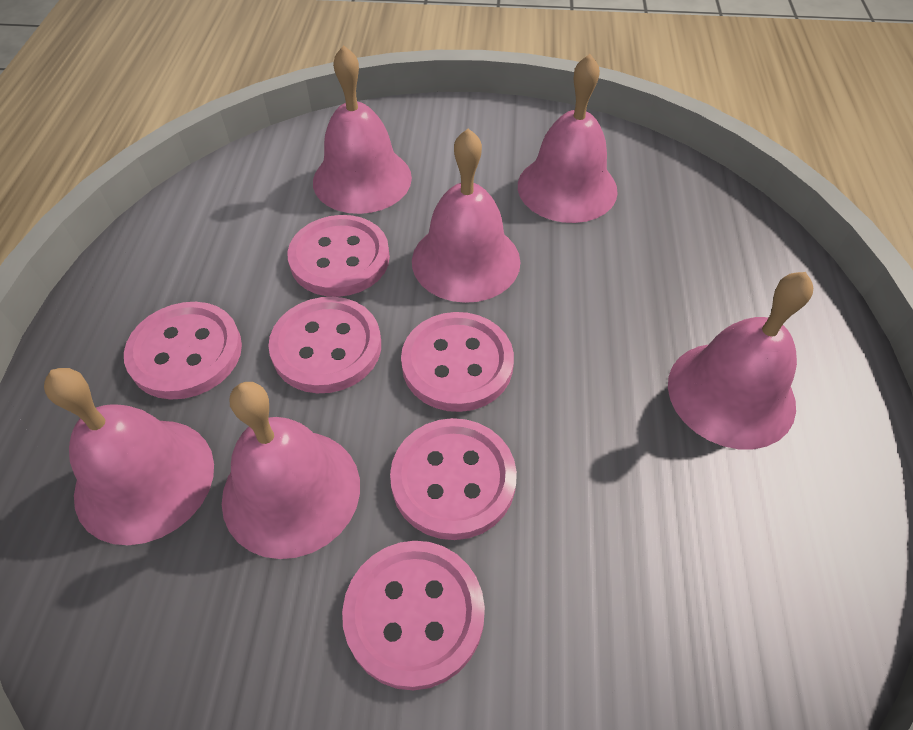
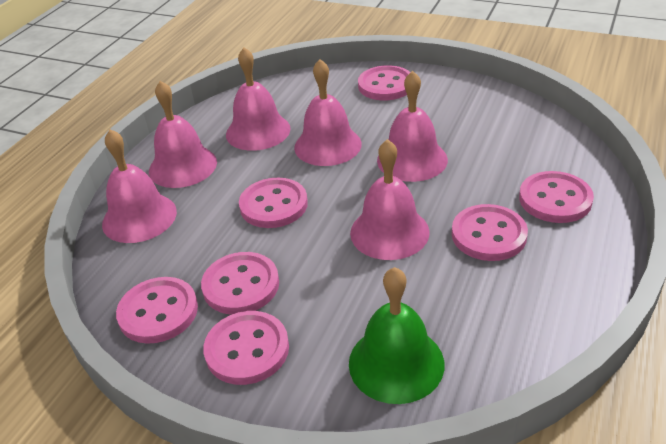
green bell: 0 -> 1
pink button: 6 -> 7

